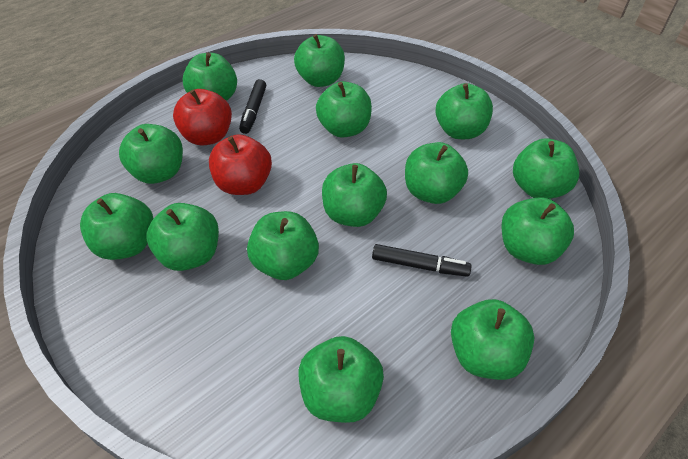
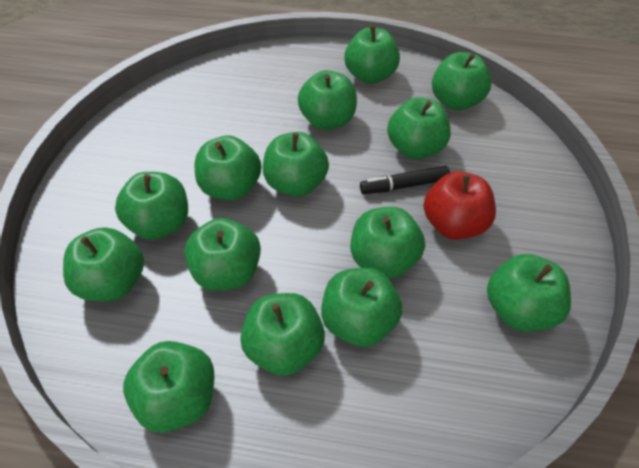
black marker: 2 -> 1
red apple: 2 -> 1

